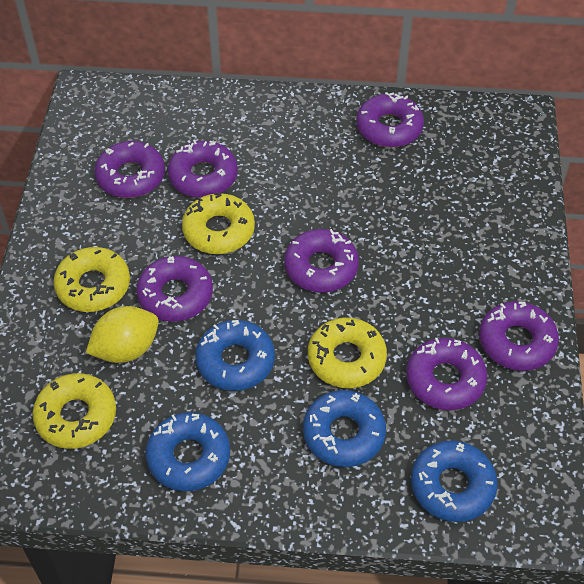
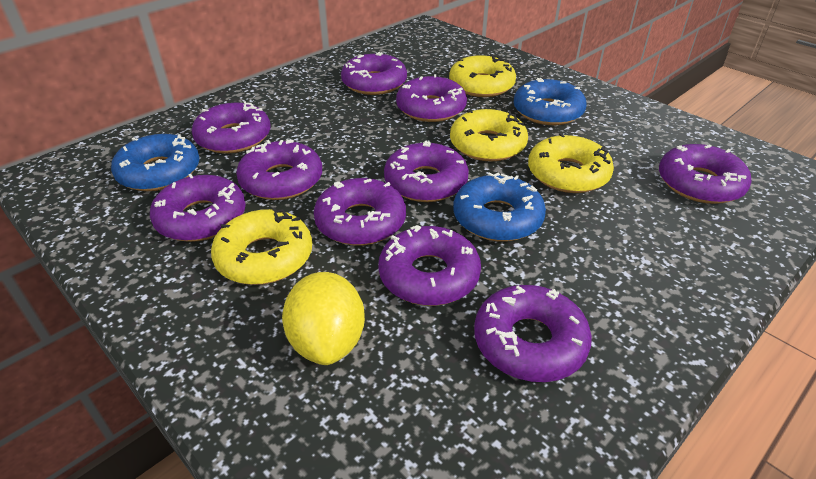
blue donut: 4 -> 3
purple donut: 7 -> 10

